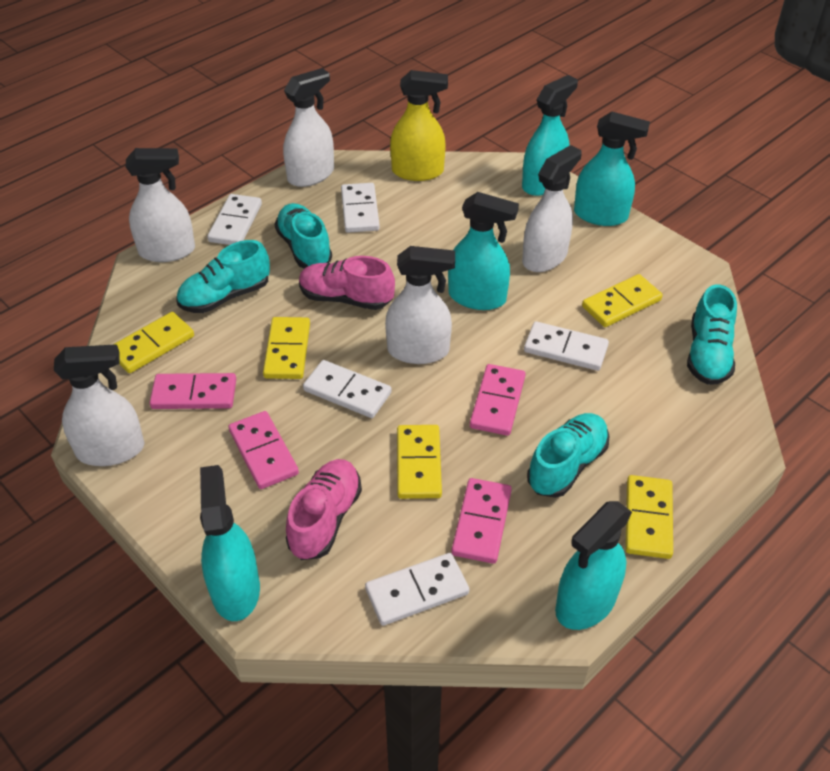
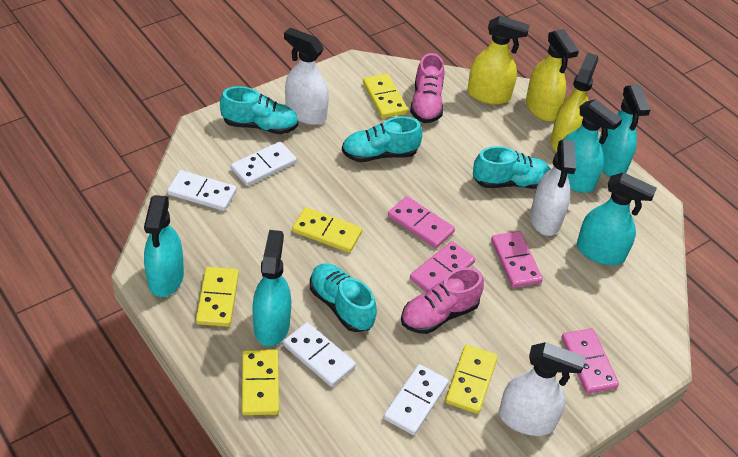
white domino: 5 -> 4
white spray bottle: 5 -> 3
yellow spray bottle: 1 -> 3

